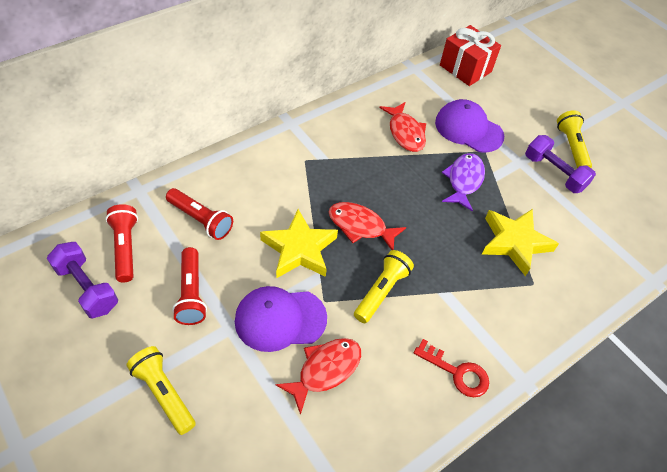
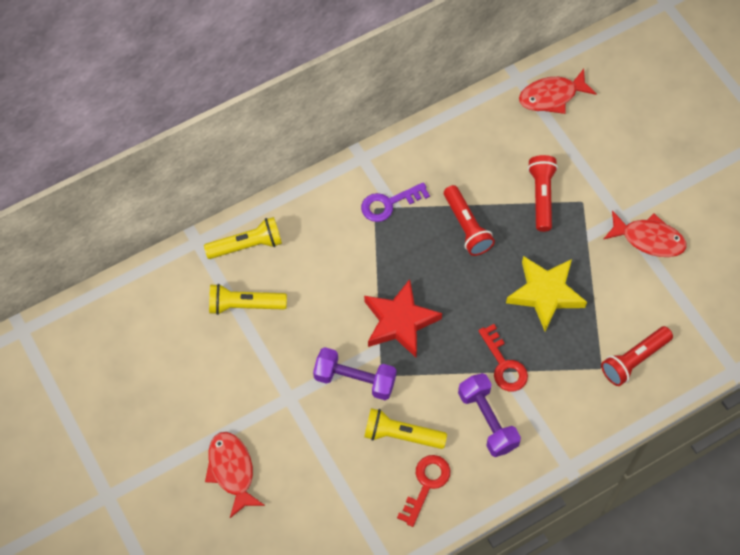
purple cap: 2 -> 0
purple fish: 1 -> 0
purple key: 0 -> 1
red gift: 1 -> 0
red key: 1 -> 2
red star: 0 -> 1
yellow star: 2 -> 1

